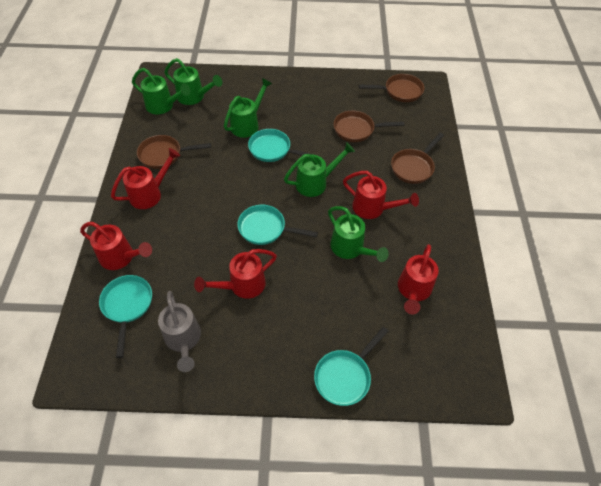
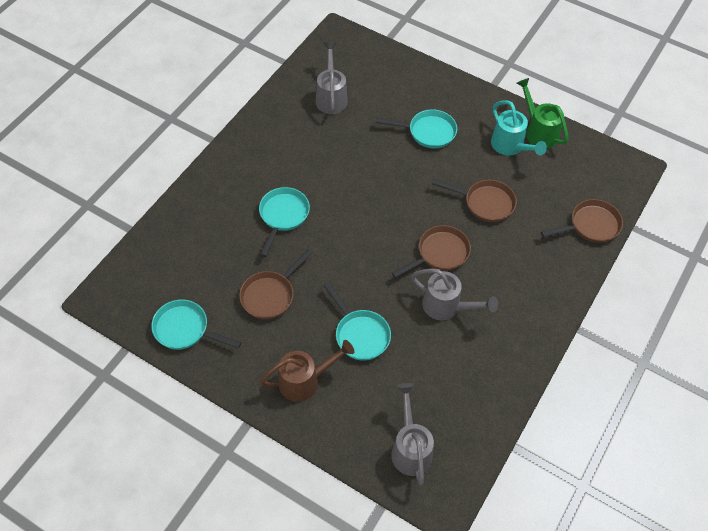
brown watering can: 0 -> 1
green watering can: 5 -> 1
grey watering can: 1 -> 3
red watering can: 5 -> 0
turquoise watering can: 0 -> 1

